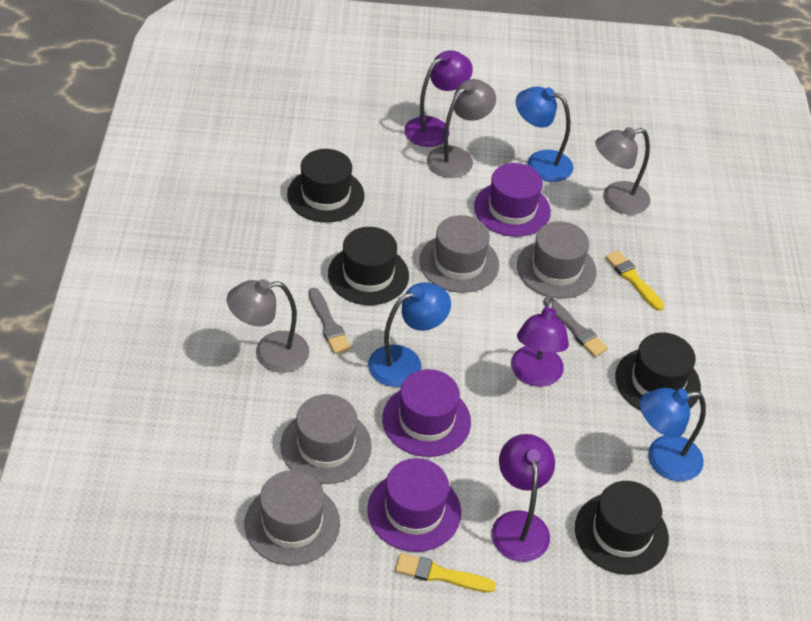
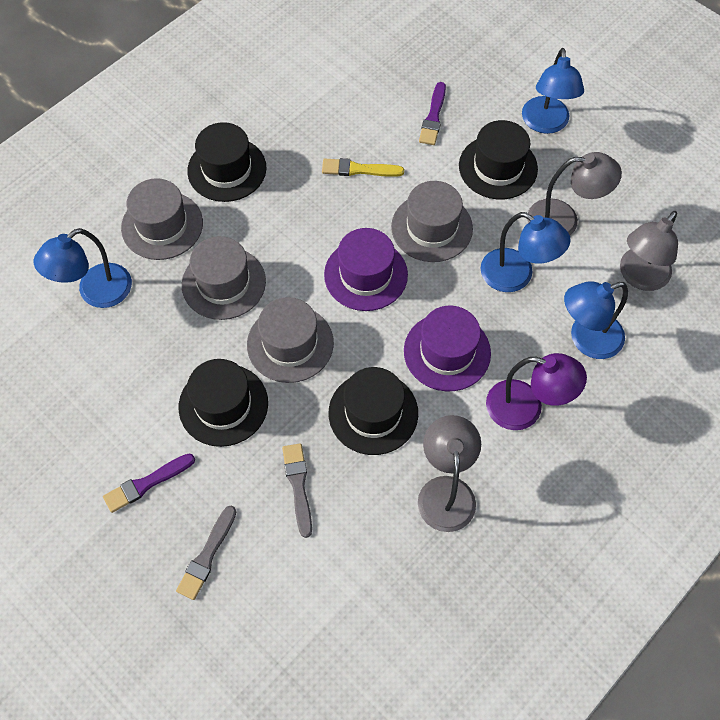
blue lamp: 3 -> 4
purple brush: 0 -> 2
purple hat: 3 -> 2
purple lamp: 3 -> 1
yellow brush: 2 -> 1

